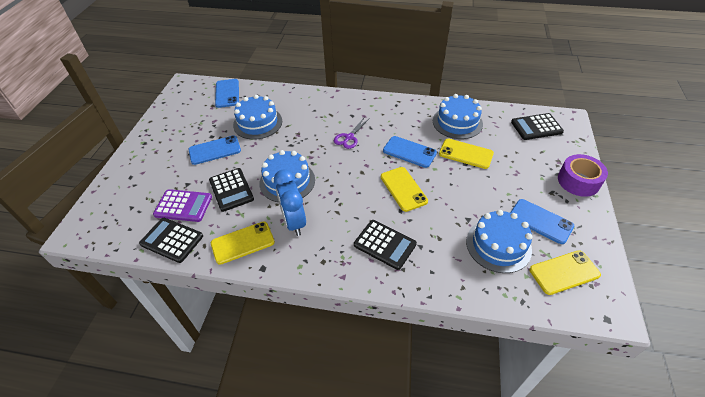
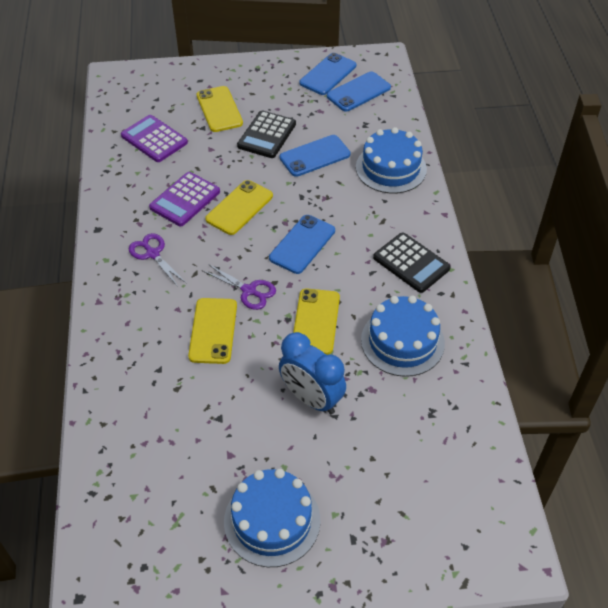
black calculator: 4 -> 2
blue cake: 4 -> 3
purple calculator: 1 -> 2
purple scissors: 1 -> 2
purple tape: 1 -> 0

